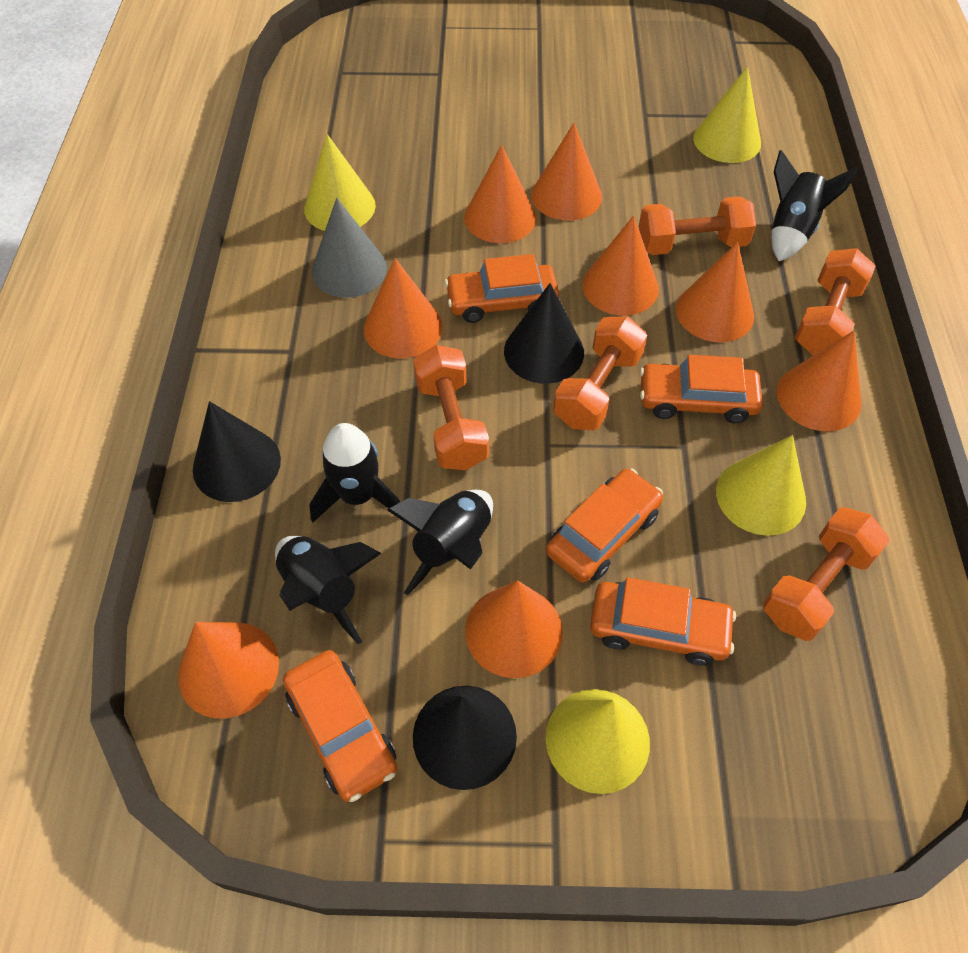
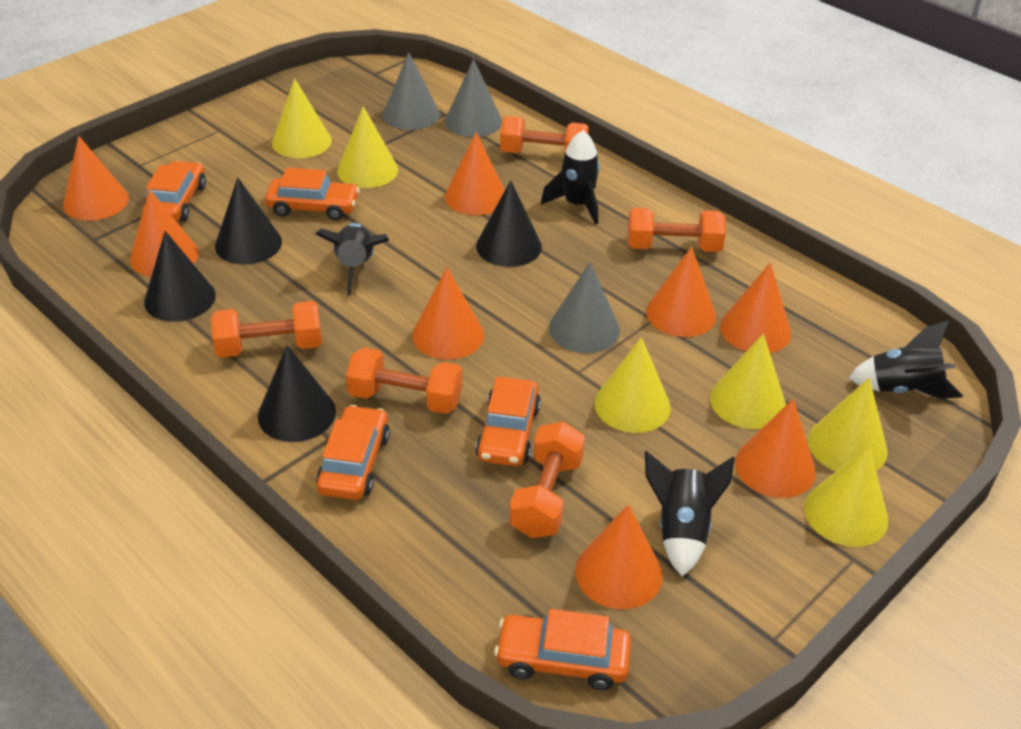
black cone: 3 -> 4
grey cone: 1 -> 3
yellow cone: 4 -> 6

